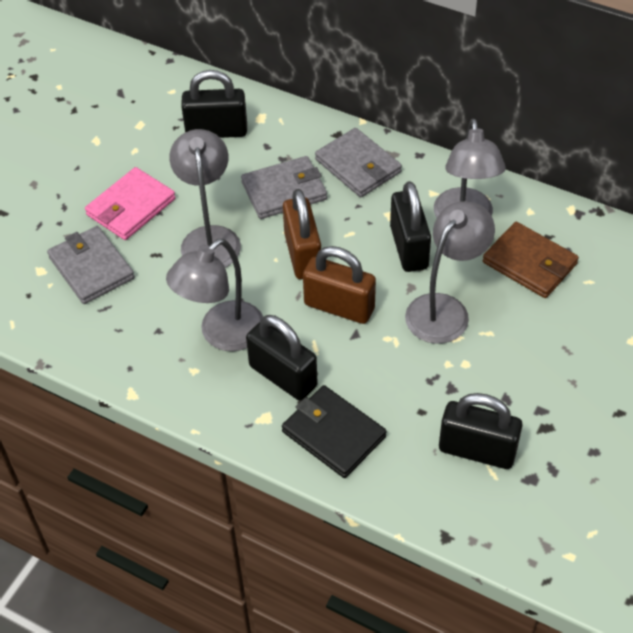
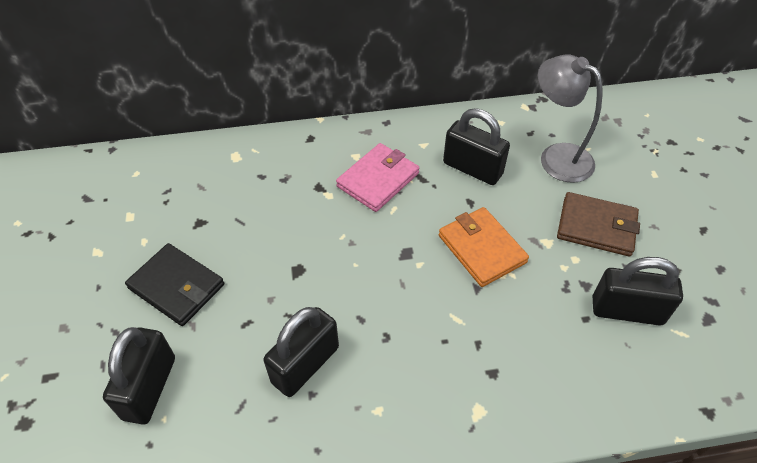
brown padlock: 2 -> 0
grey lamp: 4 -> 1
grey wallet: 3 -> 0
orange wallet: 0 -> 1

